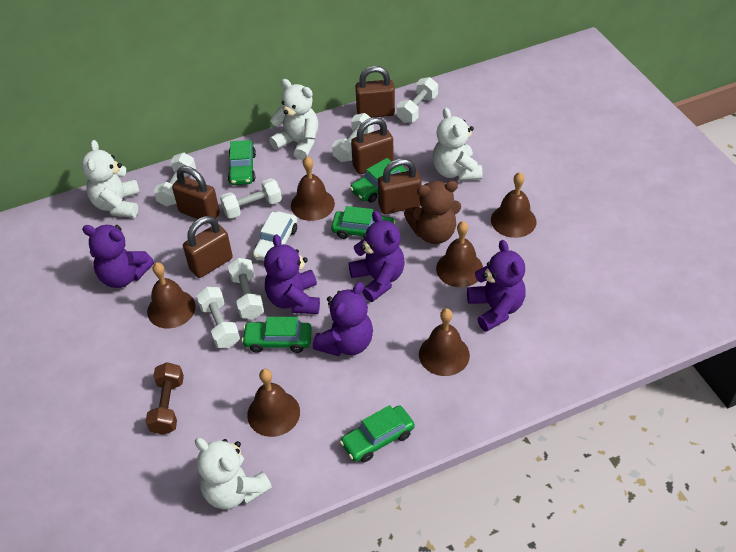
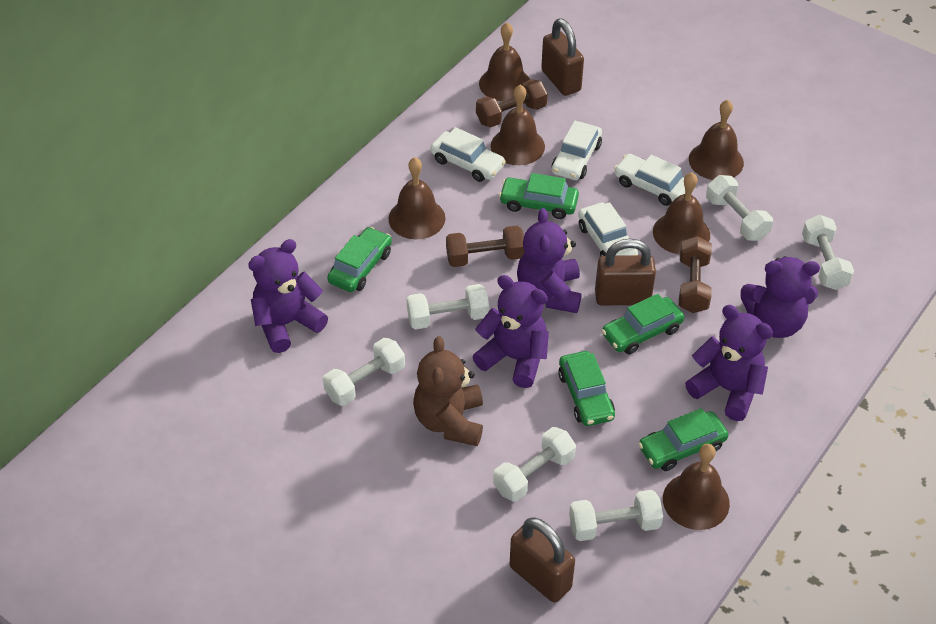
brown dumbbell: 1 -> 3
brown padlock: 5 -> 3
white car: 1 -> 4
white teddy bear: 4 -> 0

